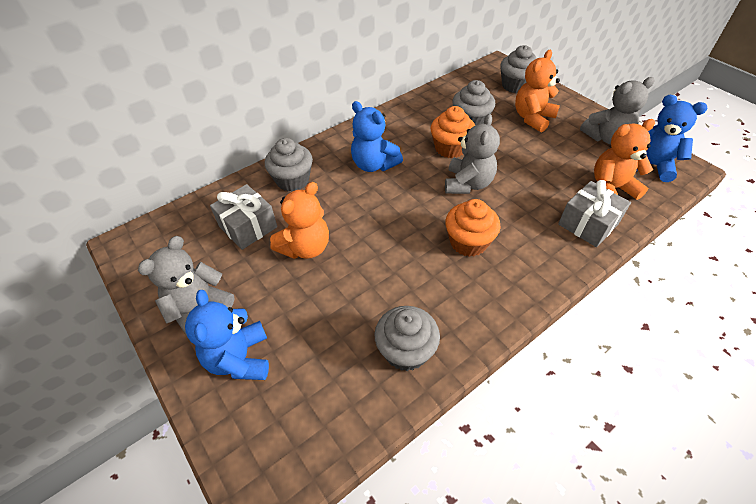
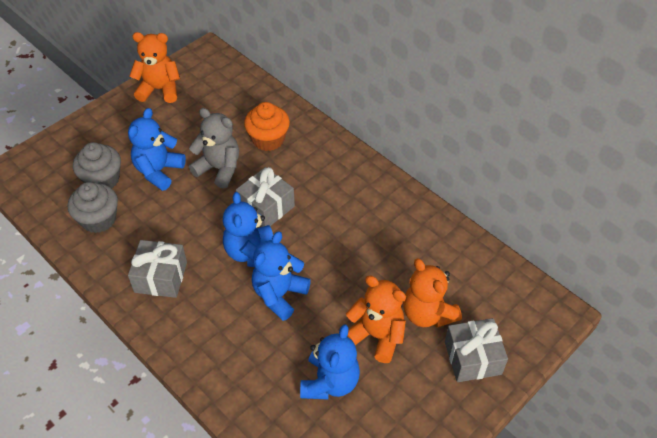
blue teddy bear: 3 -> 4
grey cupcake: 4 -> 2
grey gift: 2 -> 3
grey teddy bear: 3 -> 1
orange cupcake: 2 -> 1

